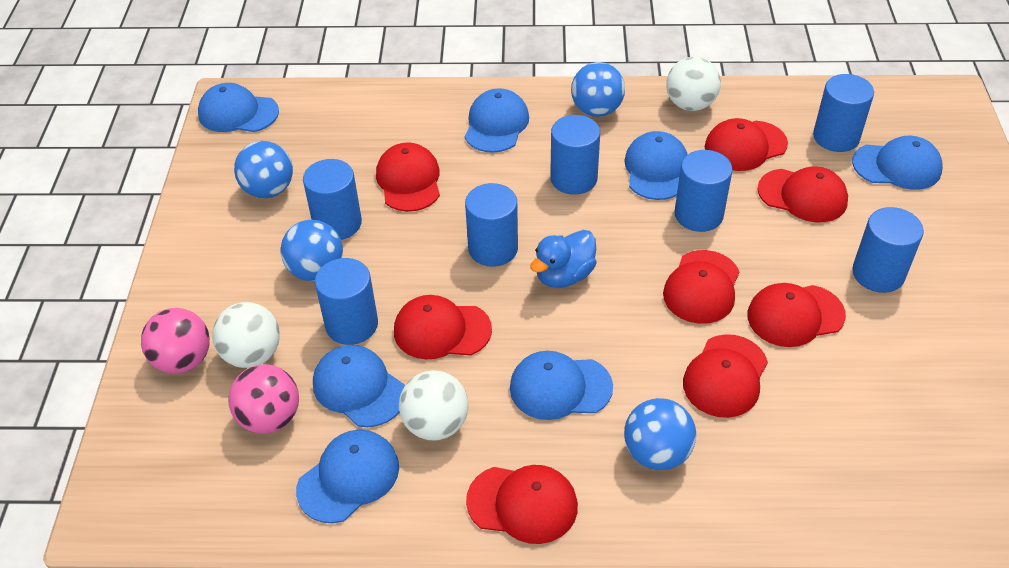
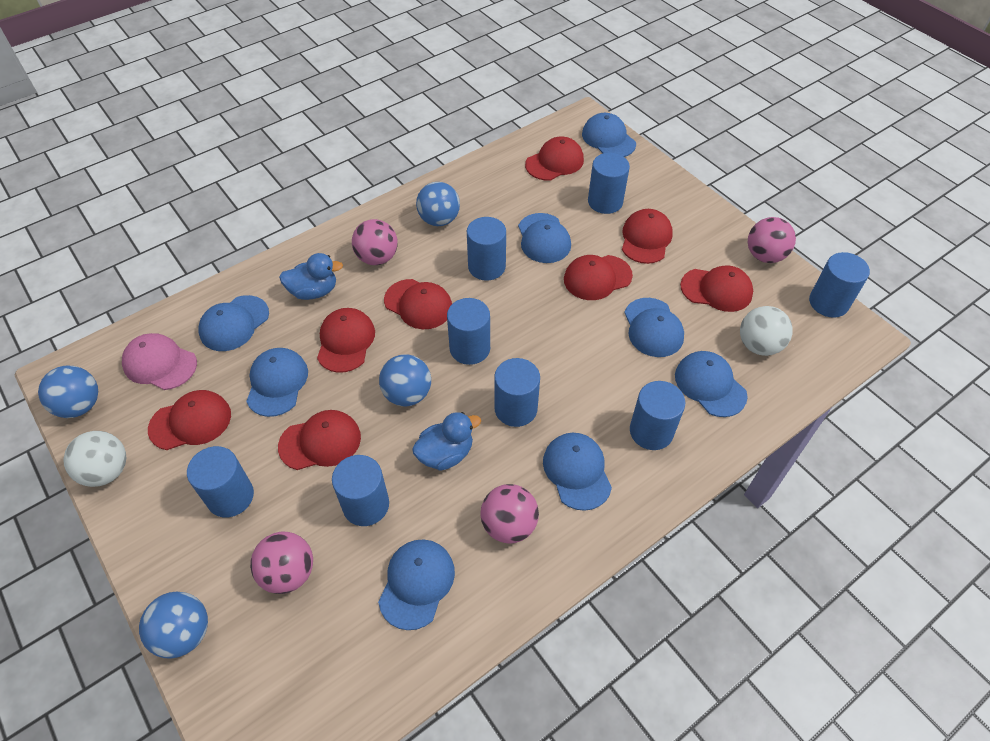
blue cap: 7 -> 8
blue cylinder: 7 -> 8
blue duck: 1 -> 2
pink ball: 2 -> 4
pink cap: 0 -> 1
white ball: 3 -> 2

